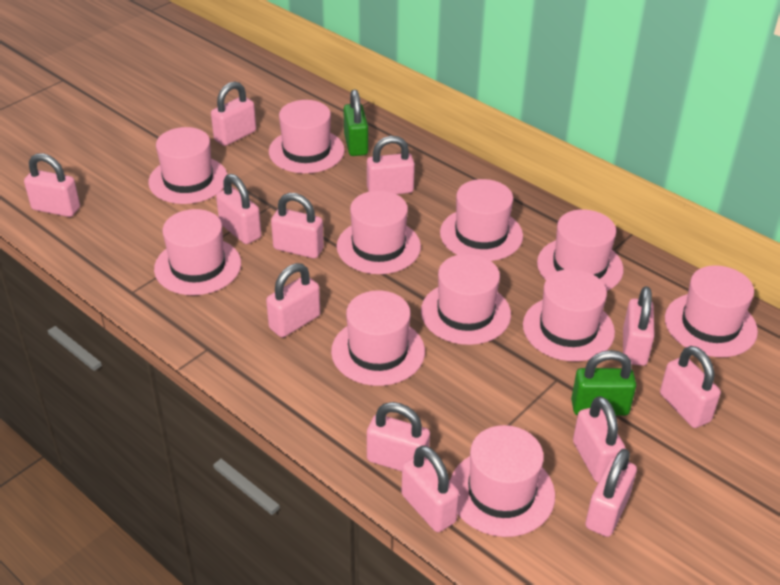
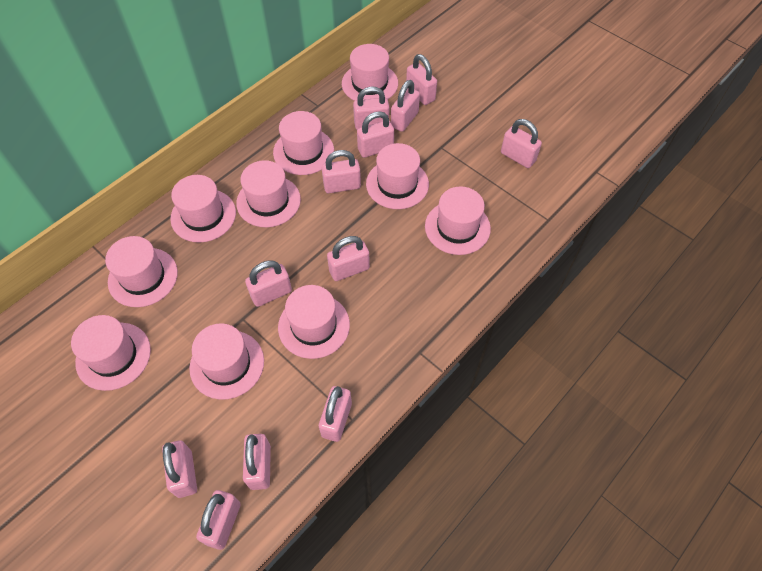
green padlock: 2 -> 0
pink hat: 11 -> 10

